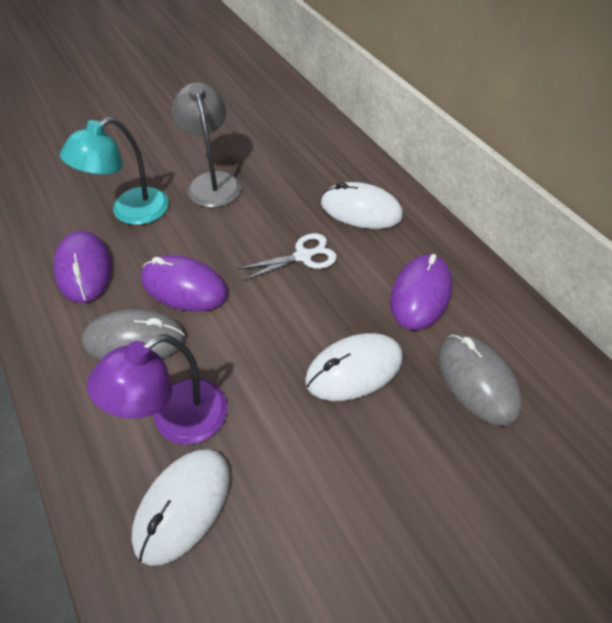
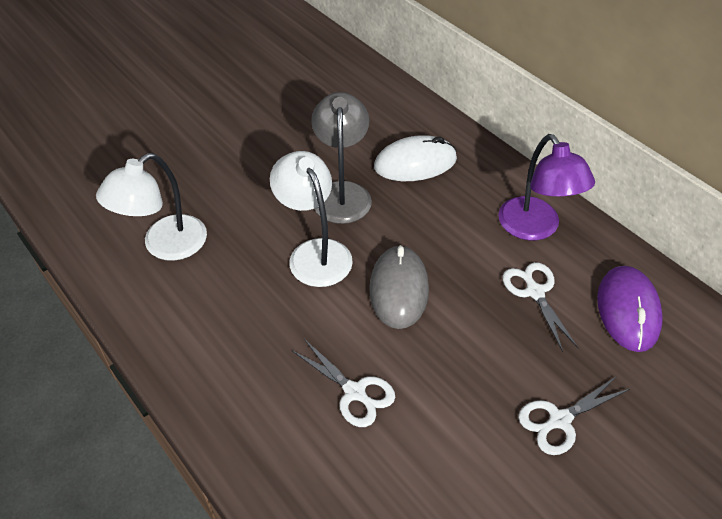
grey mouse: 2 -> 1
purple mouse: 3 -> 1
turquoise lamp: 1 -> 0
white lamp: 0 -> 2
white mouse: 3 -> 1
white scissors: 1 -> 3

